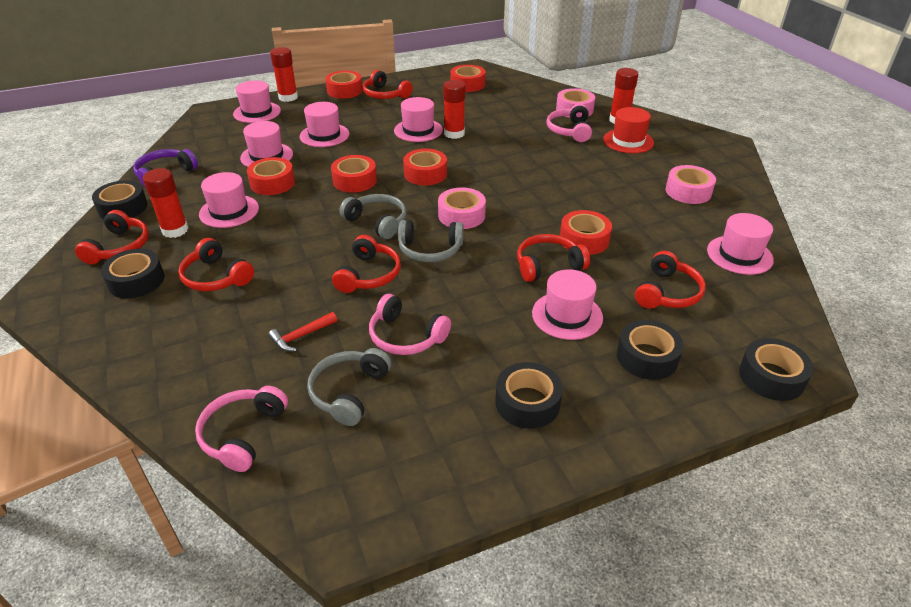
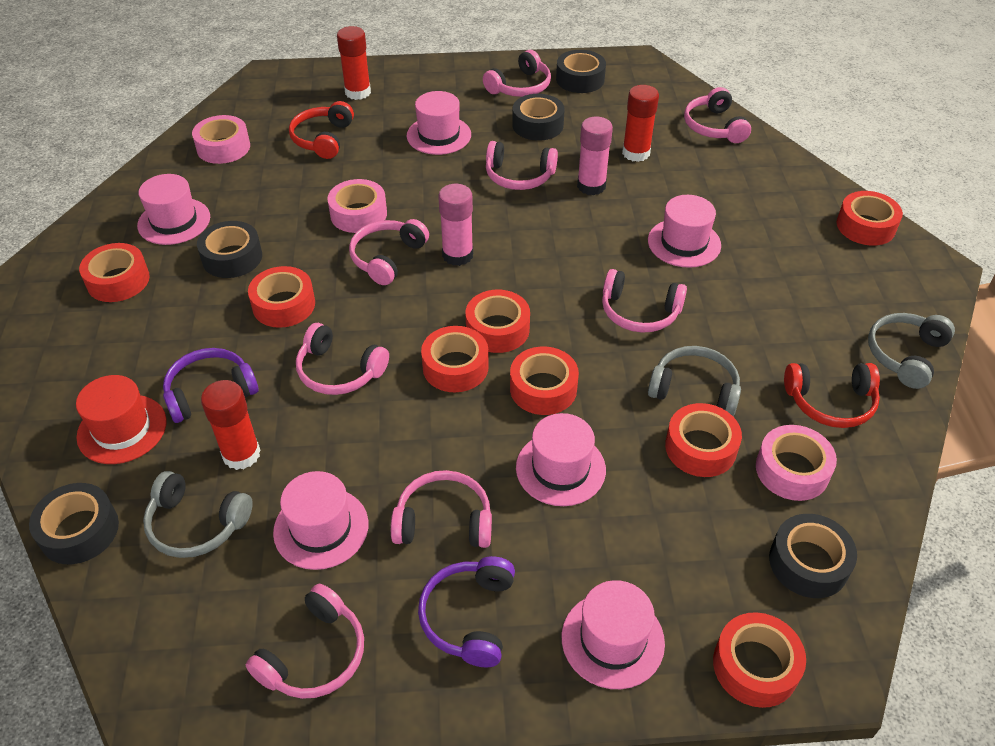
pink glue stick: 0 -> 2
pink hat: 7 -> 6
pink headphones: 3 -> 8
purple headphones: 1 -> 2
red glue stick: 4 -> 3
red hammer: 1 -> 0
red headphones: 6 -> 2
red tape: 6 -> 8

